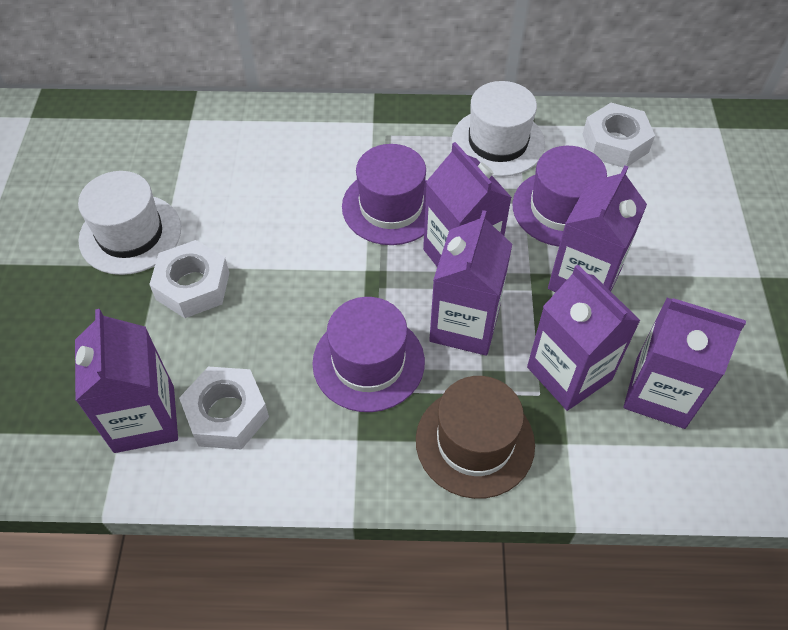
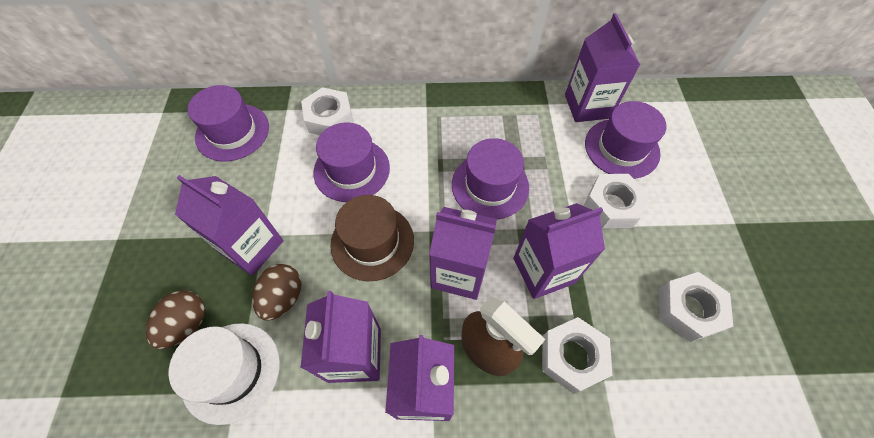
brown egg: 0 -> 2
brown spray bottle: 0 -> 1
purple hat: 3 -> 4
white hat: 2 -> 1
white nut: 3 -> 4

